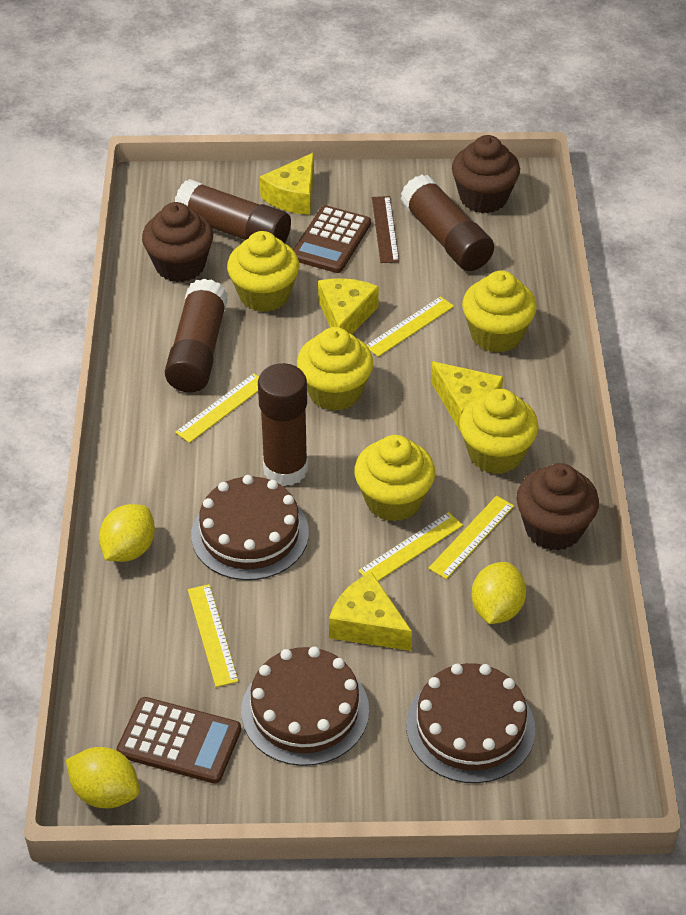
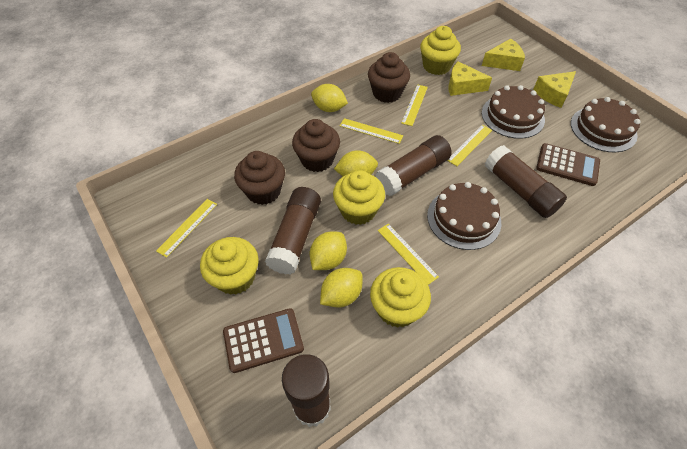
brown ruler: 1 -> 0
yellow cheese: 4 -> 3
yellow cupcake: 5 -> 4
yellow lemon: 3 -> 4

